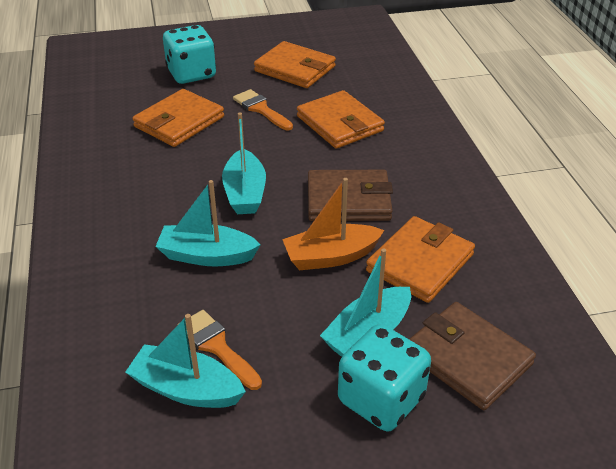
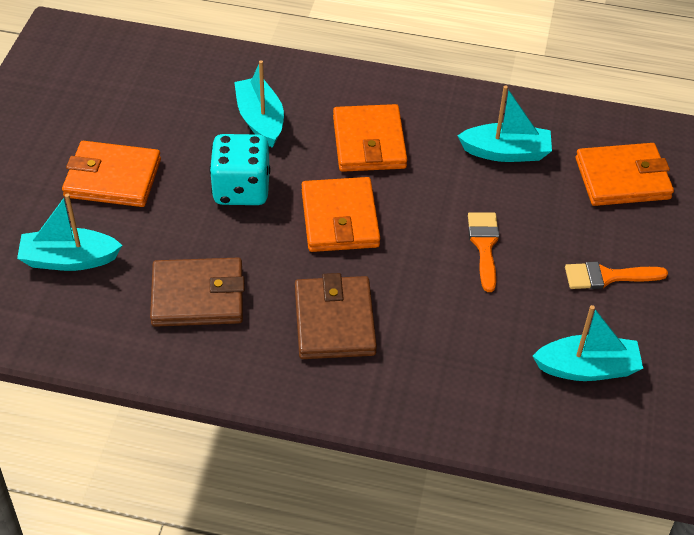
orange boat: 1 -> 0
turquoise dice: 2 -> 1

